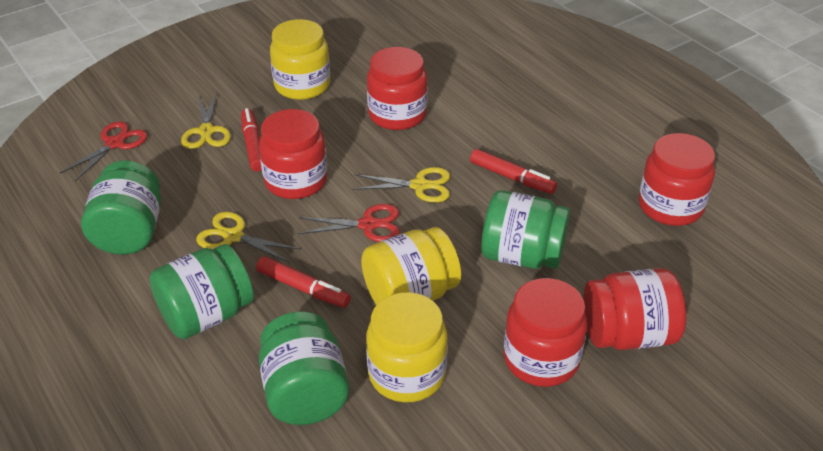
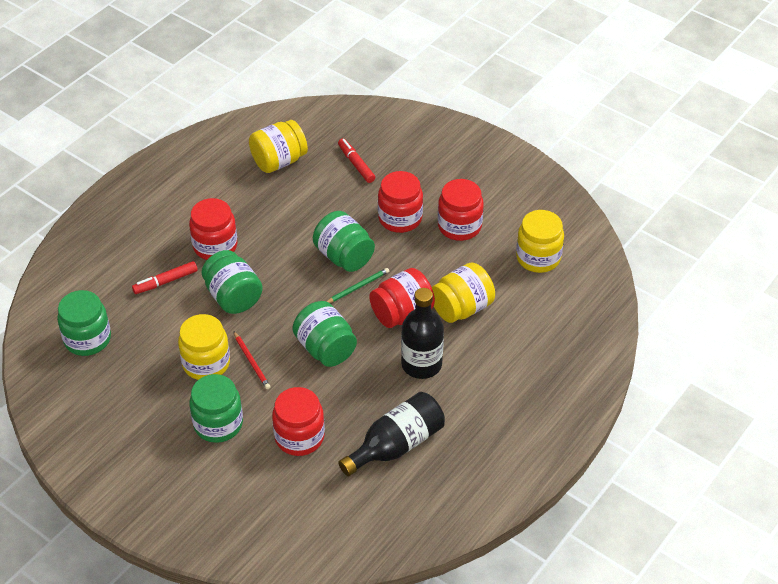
black bottle: 0 -> 2
green jar: 4 -> 5
green pencil: 0 -> 1
red marker: 3 -> 2
red pencil: 0 -> 1
red scissors: 2 -> 0
yellow jar: 3 -> 4
yellow scissors: 3 -> 0

